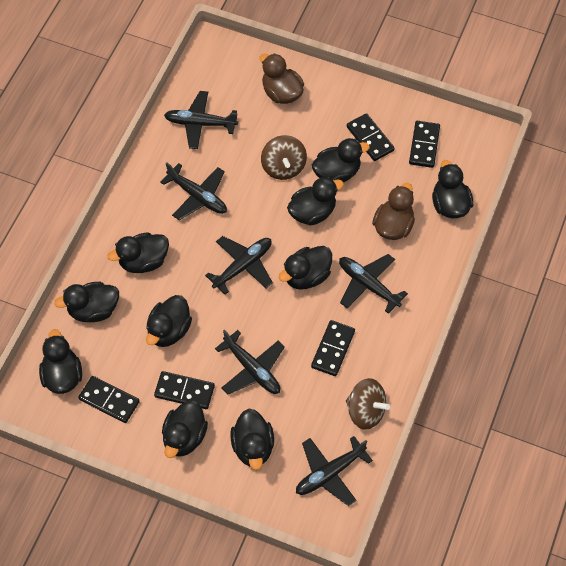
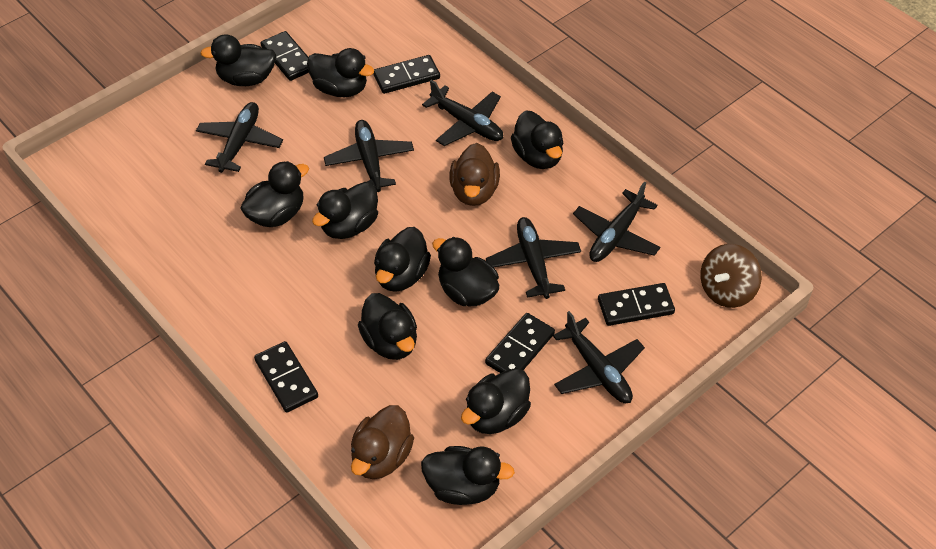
brown spinning top: 2 -> 1

